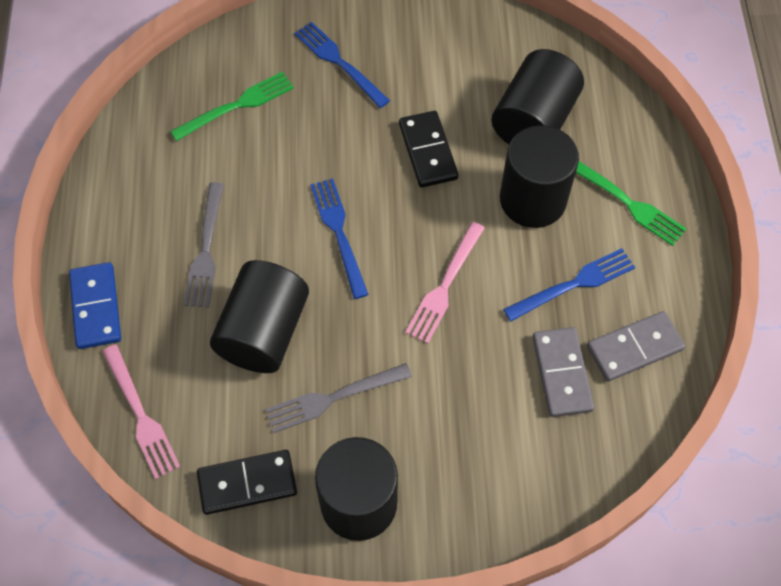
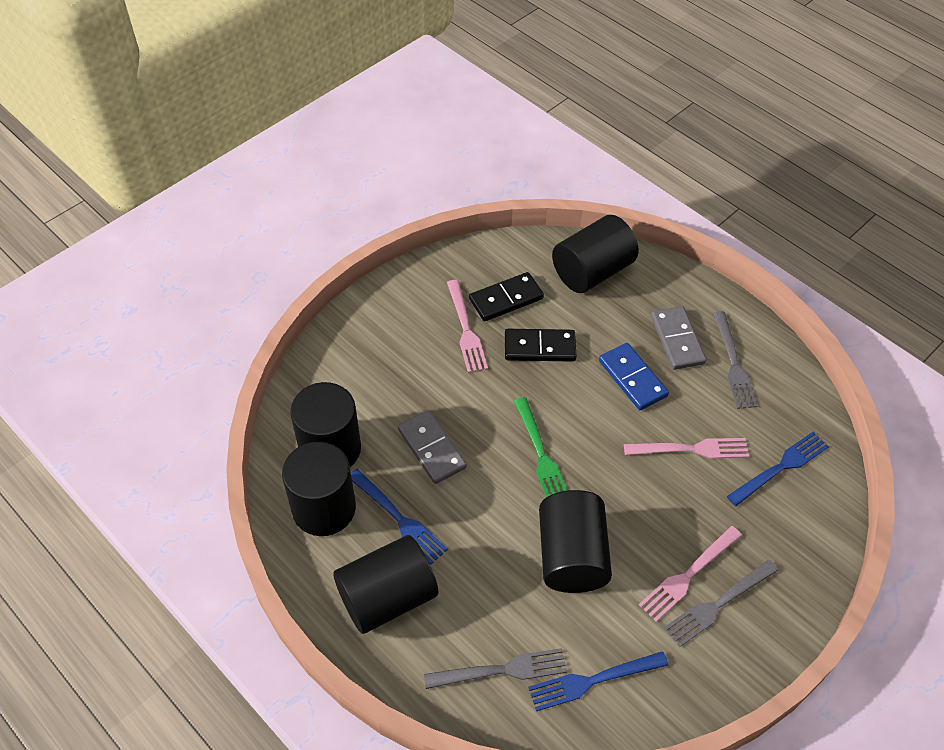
black cylinder: 4 -> 5
green fork: 2 -> 1
grey fork: 2 -> 3
pink fork: 2 -> 3

